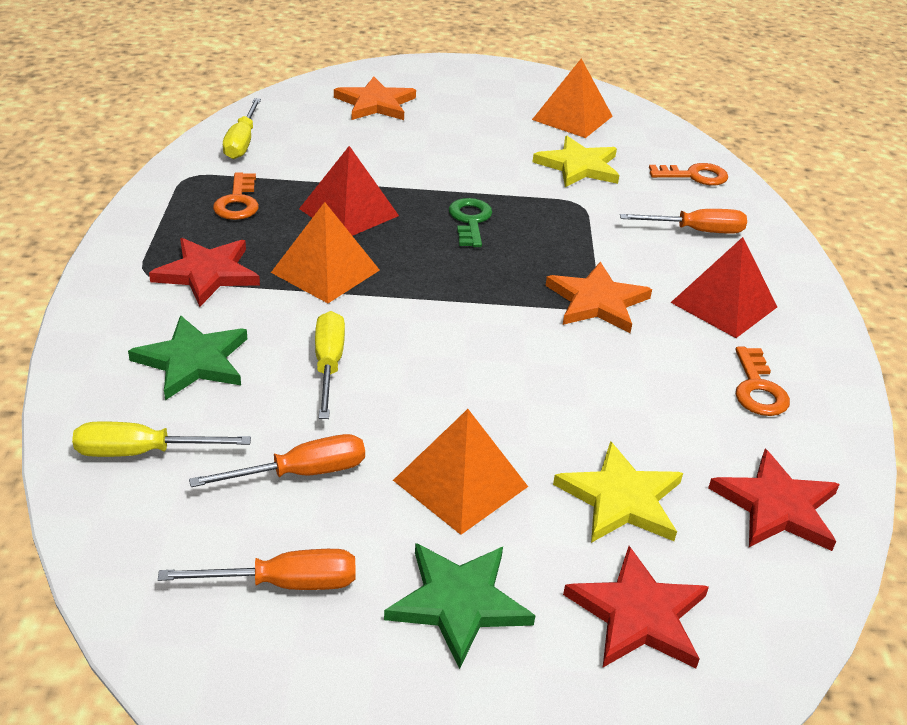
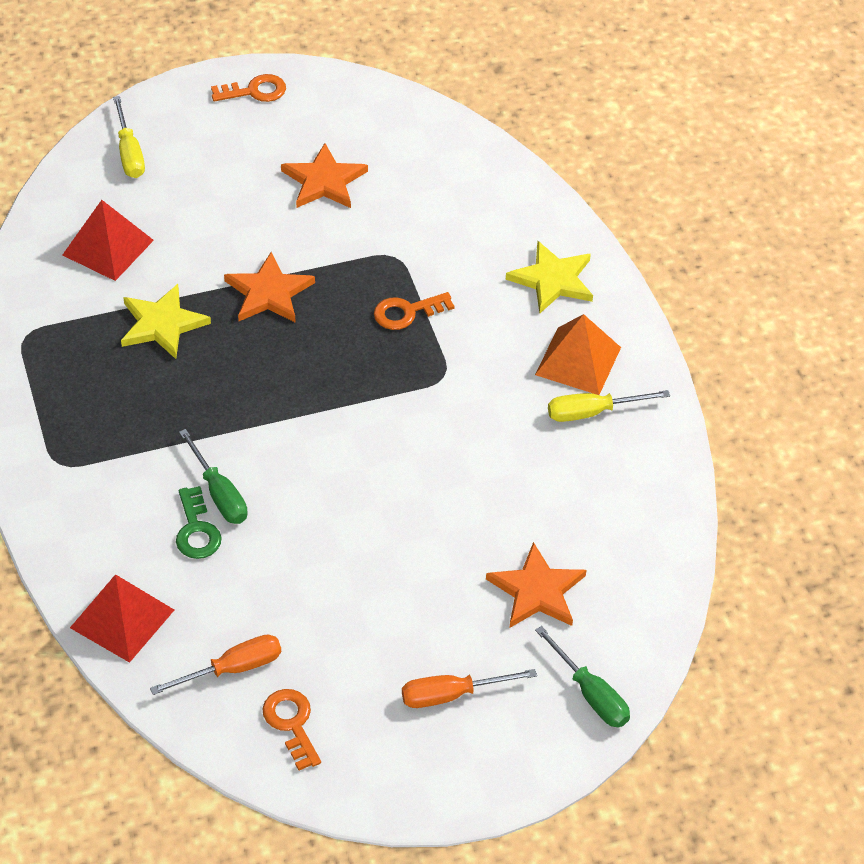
green screwdriver: 0 -> 2
green star: 2 -> 0
orange pyramid: 3 -> 1
orange screwdriver: 3 -> 2
orange star: 2 -> 3
red star: 3 -> 0
yellow screwdriver: 3 -> 2

